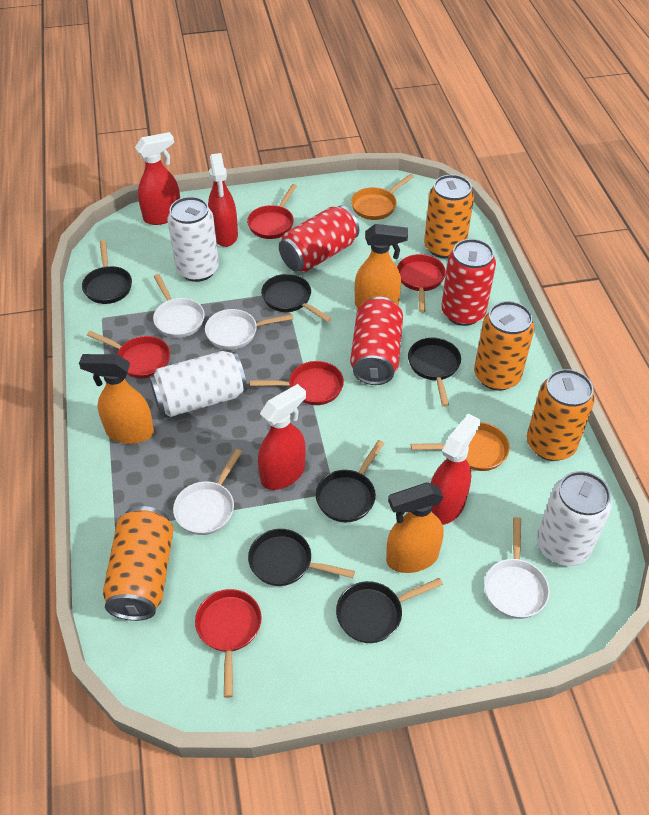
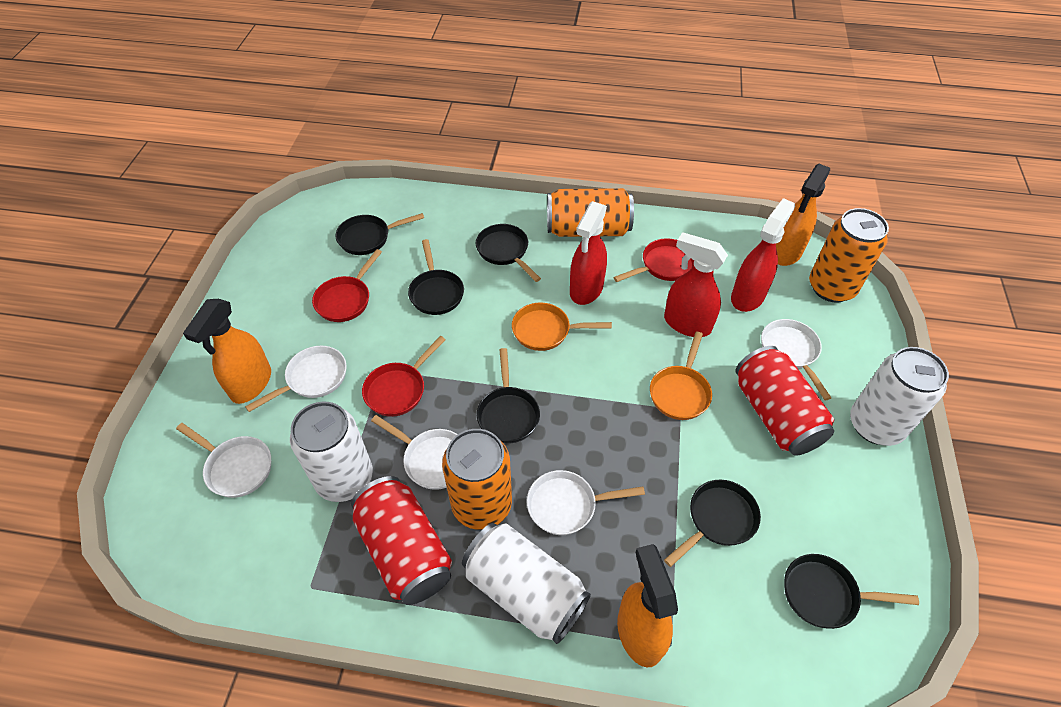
orange can: 4 -> 3
red can: 3 -> 2
red pan: 5 -> 3
red spray bottle: 4 -> 3
white pan: 4 -> 5

